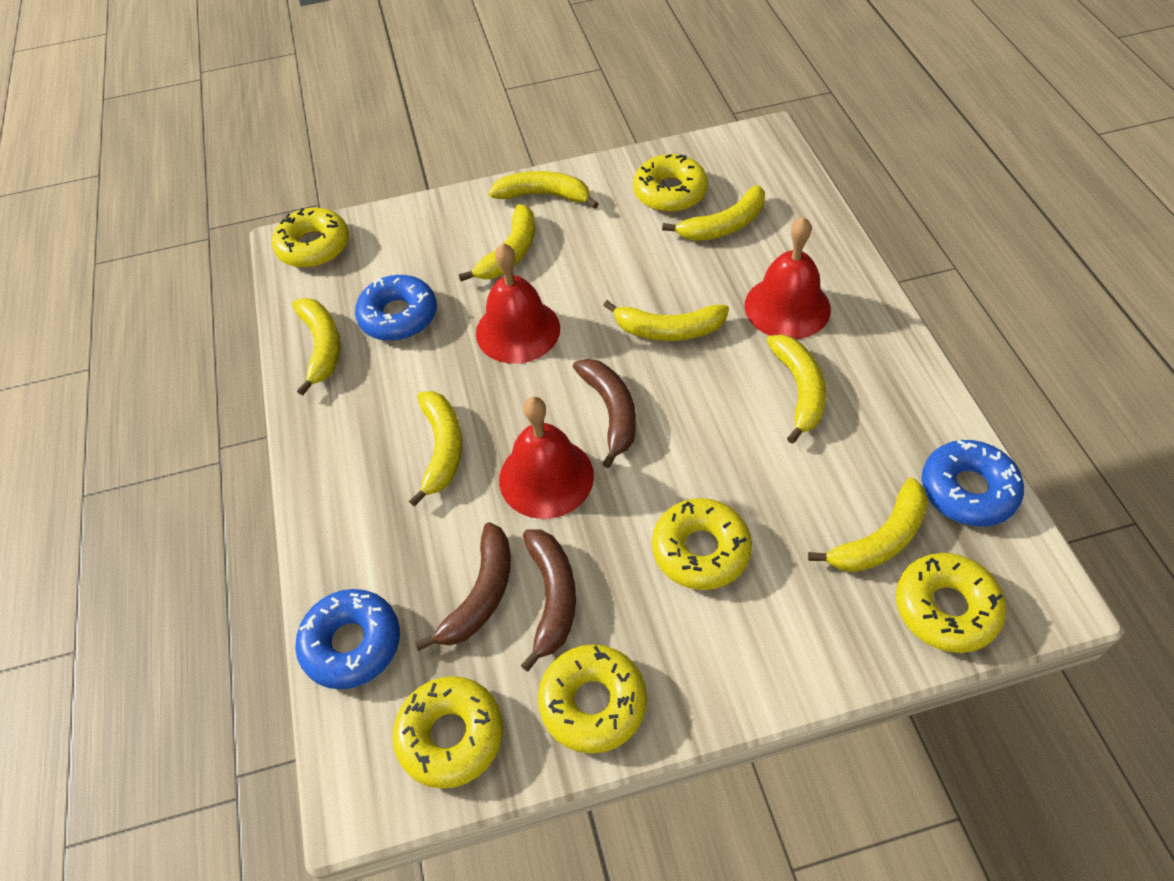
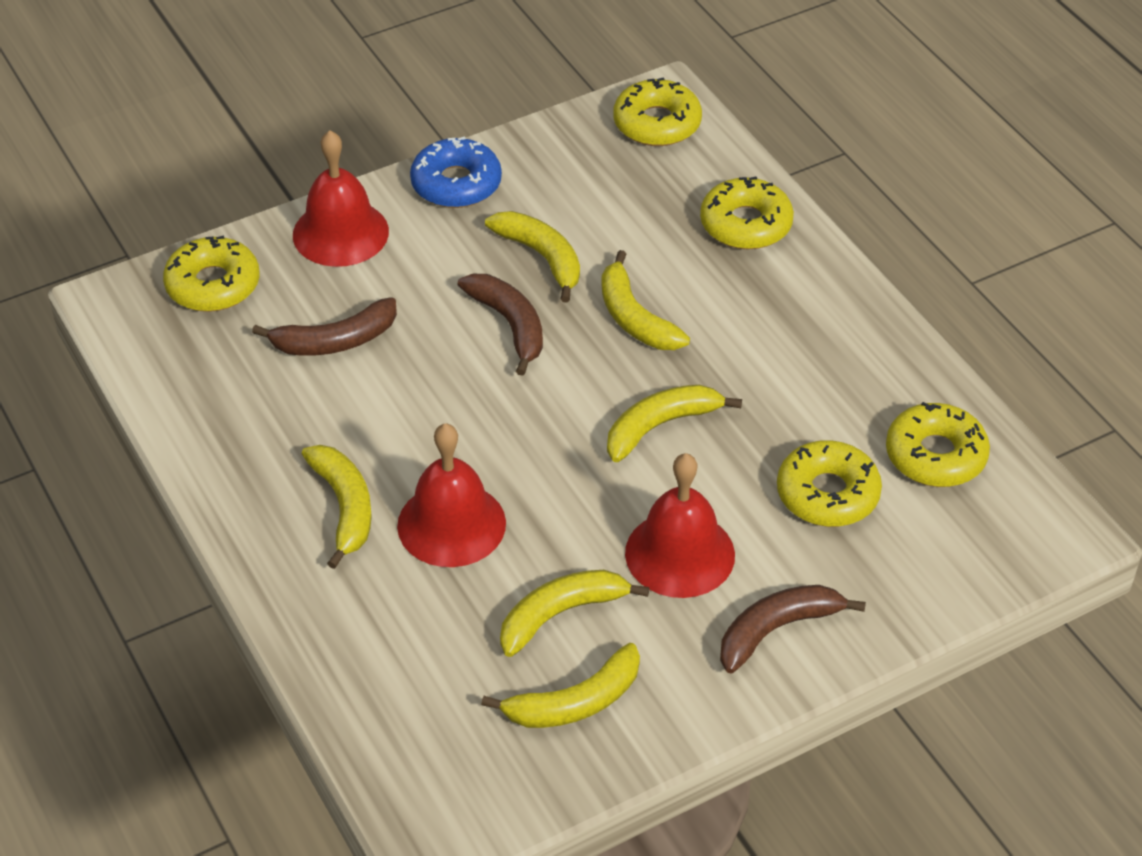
blue donut: 3 -> 1
yellow banana: 8 -> 6
yellow donut: 6 -> 5

